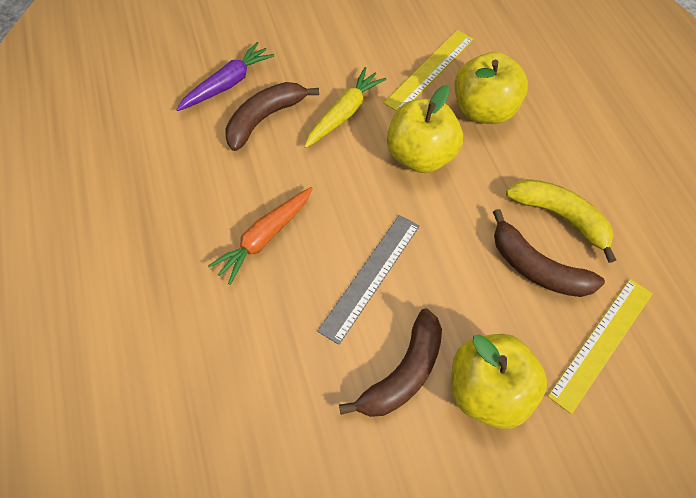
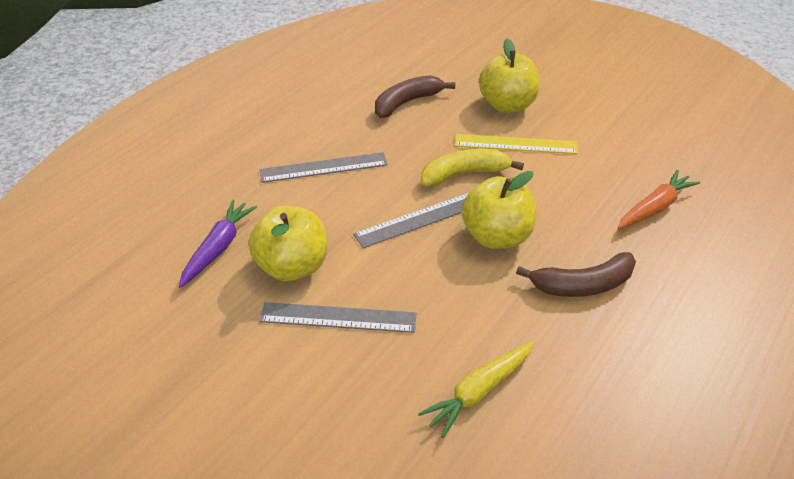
brown banana: 3 -> 2
grey ruler: 1 -> 3
yellow ruler: 2 -> 1

